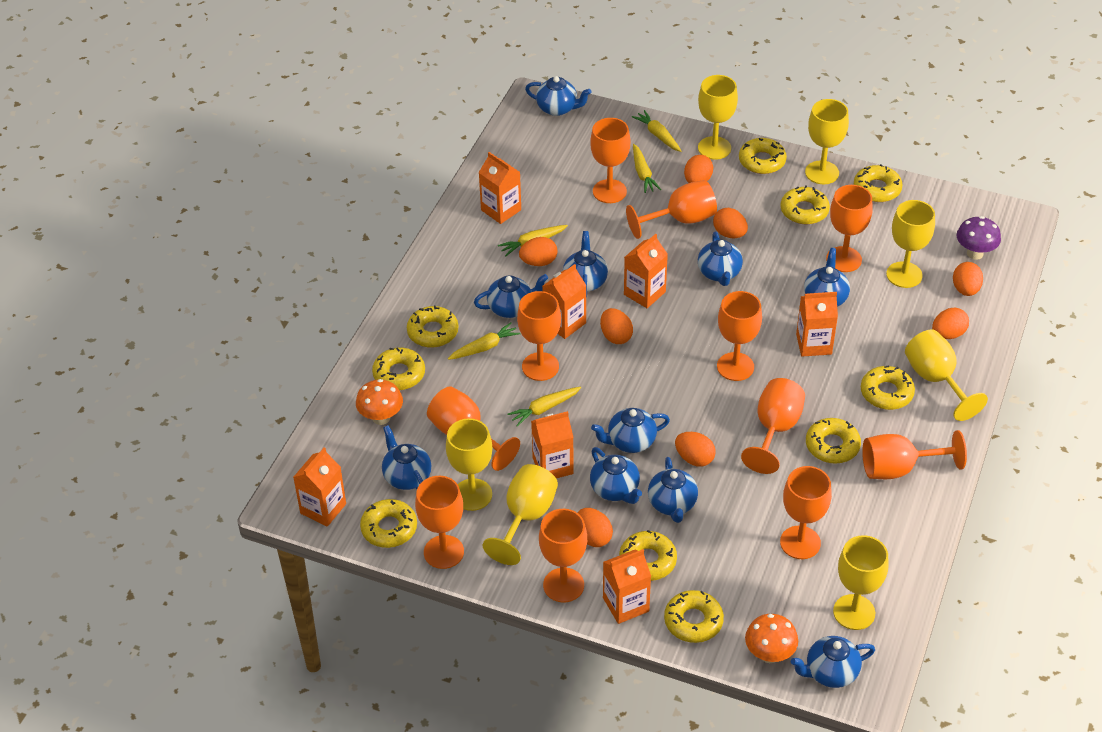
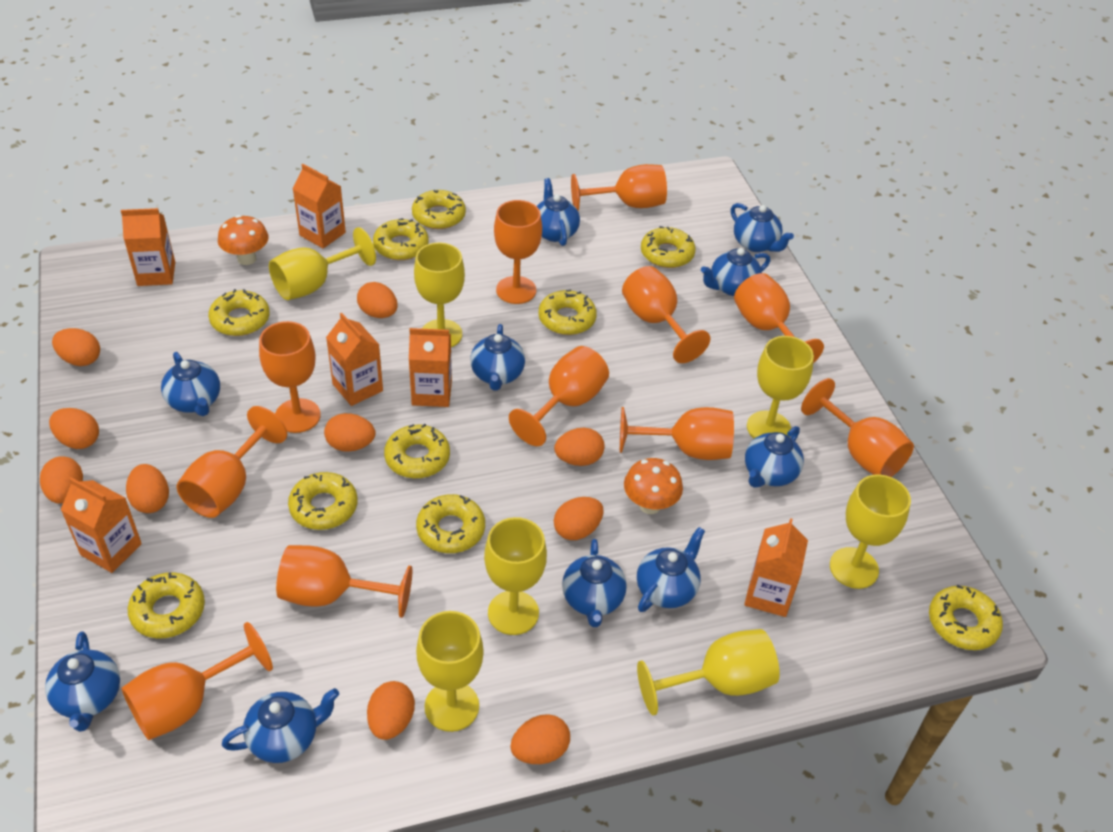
orange carton: 7 -> 6
orange egg: 8 -> 10
purple mushroom: 1 -> 0
yellow carrot: 5 -> 0

